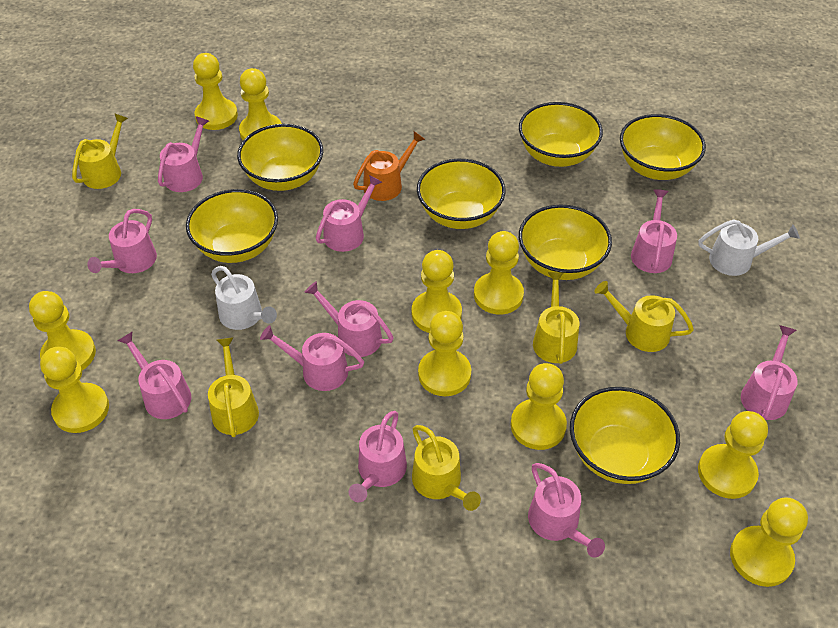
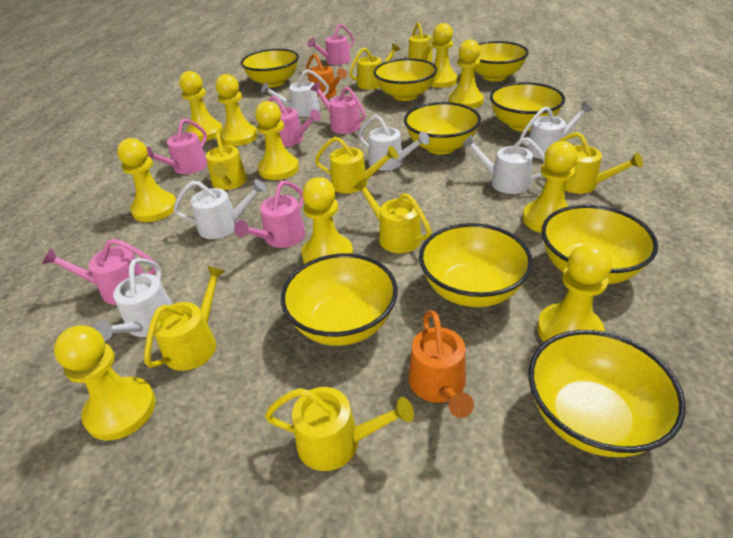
orange watering can: 1 -> 2
pink watering can: 10 -> 6
white watering can: 2 -> 6
yellow bowl: 7 -> 9
yellow watering can: 5 -> 8

